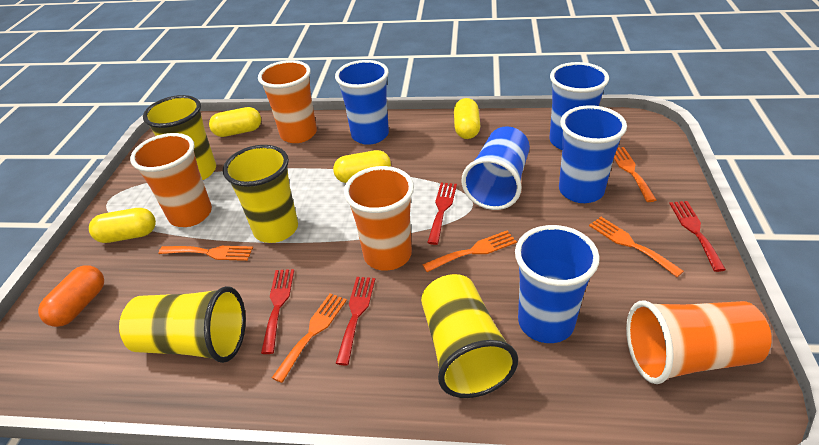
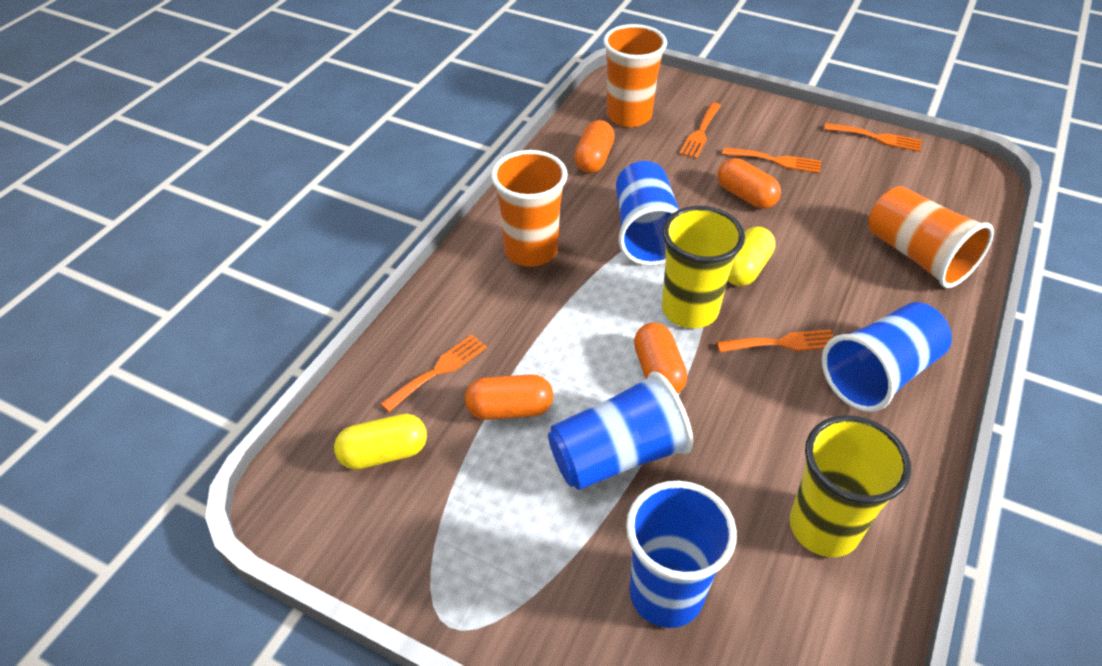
blue cup: 5 -> 4
orange capsule: 1 -> 4
orange cup: 4 -> 3
red fork: 4 -> 0
yellow capsule: 4 -> 2
yellow cup: 4 -> 2

